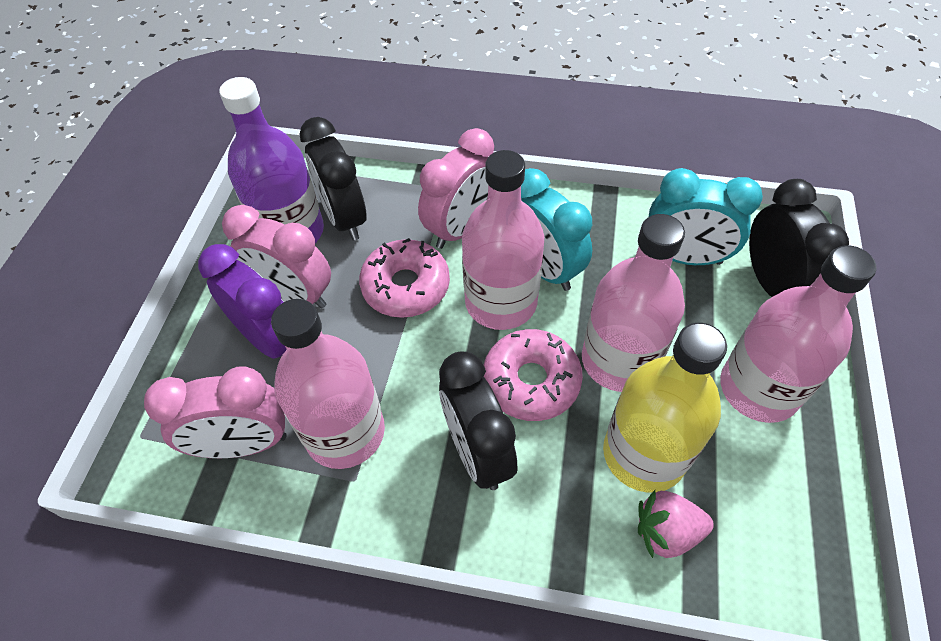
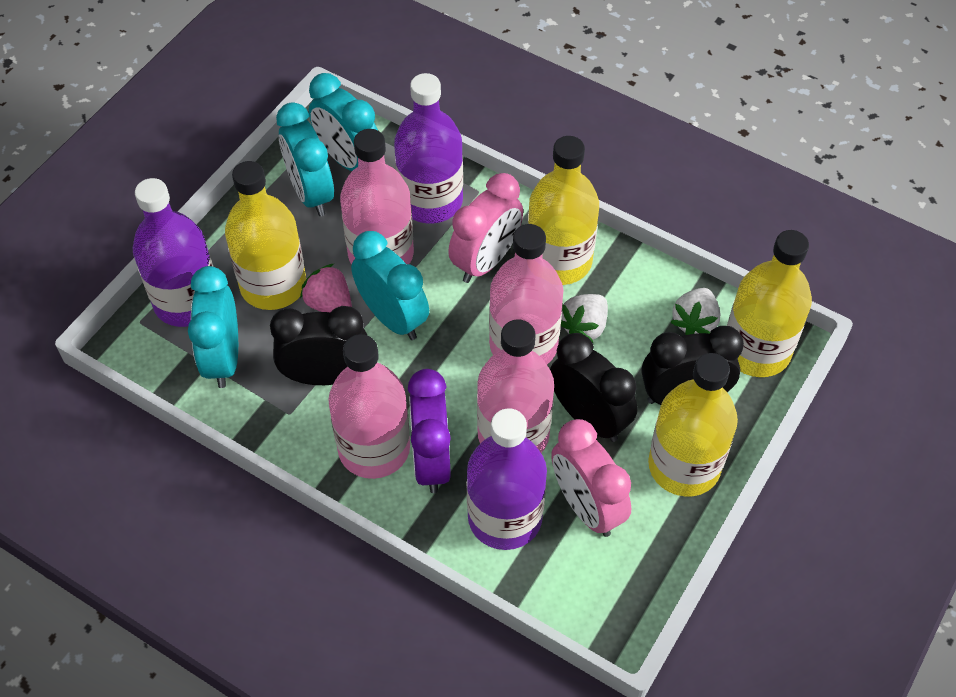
pink clock: 3 -> 2
pink donut: 2 -> 0
purple bottle: 1 -> 3
turquoise clock: 2 -> 4
white strawberry: 0 -> 2
yellow bottle: 1 -> 4

